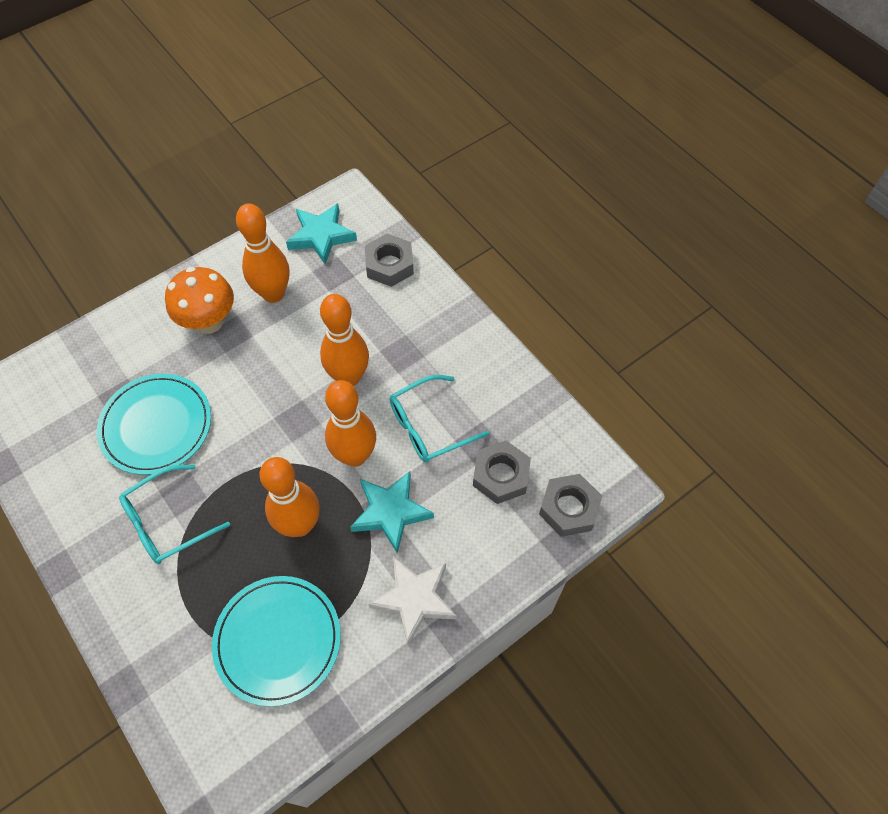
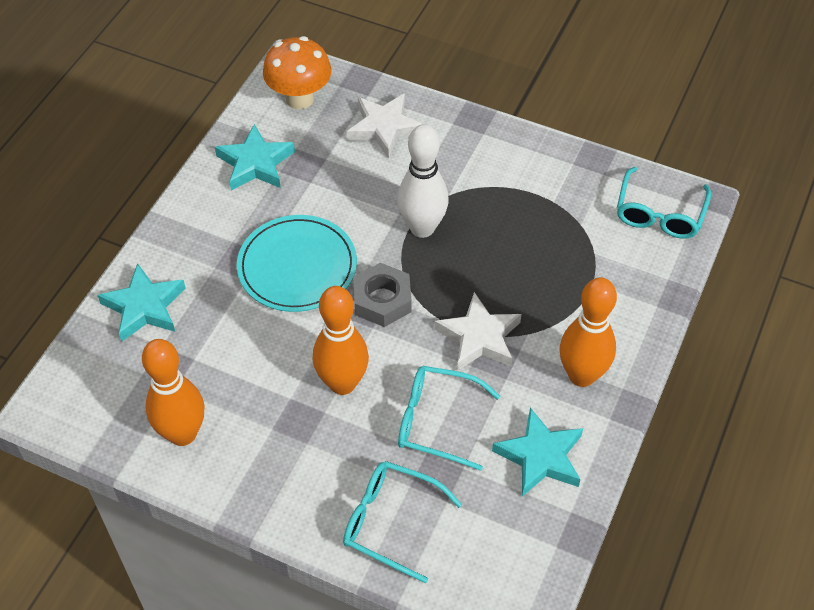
grey nut: 3 -> 1
orange bowling pin: 4 -> 3
turquoise glasses: 2 -> 3
turquoise plate: 2 -> 1
turquoise star: 2 -> 3
white bowling pin: 0 -> 1
white star: 1 -> 2

